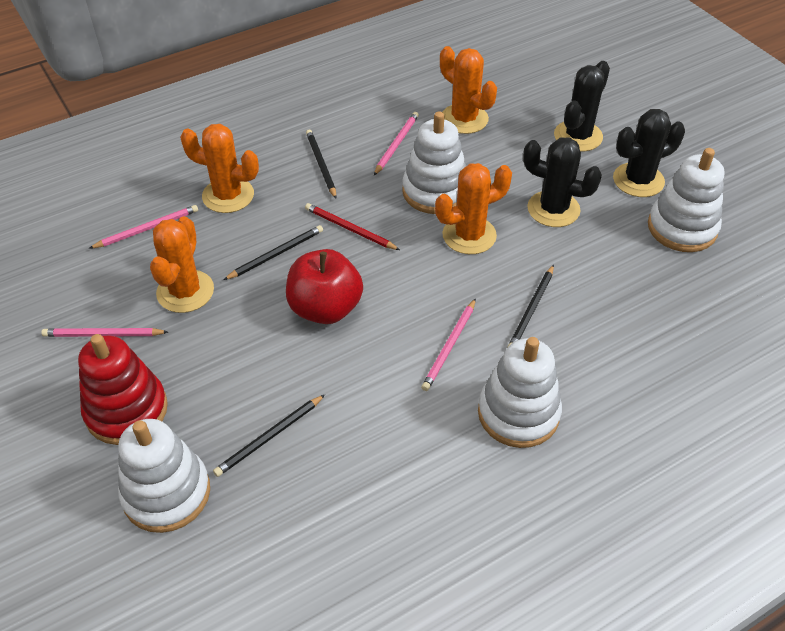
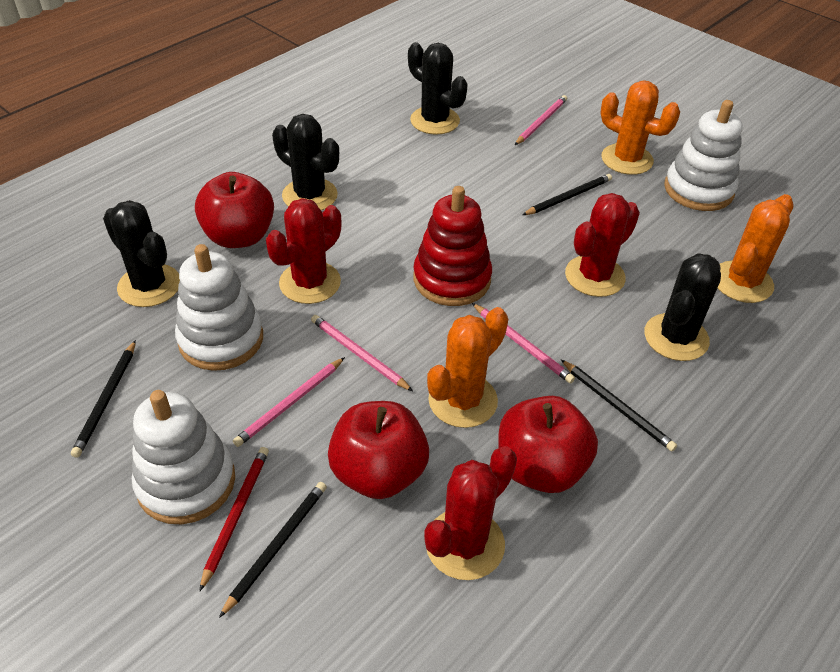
black cactus: 3 -> 4
orange cactus: 4 -> 3
red apple: 1 -> 3
red cactus: 0 -> 3
white stacking toy: 4 -> 3

